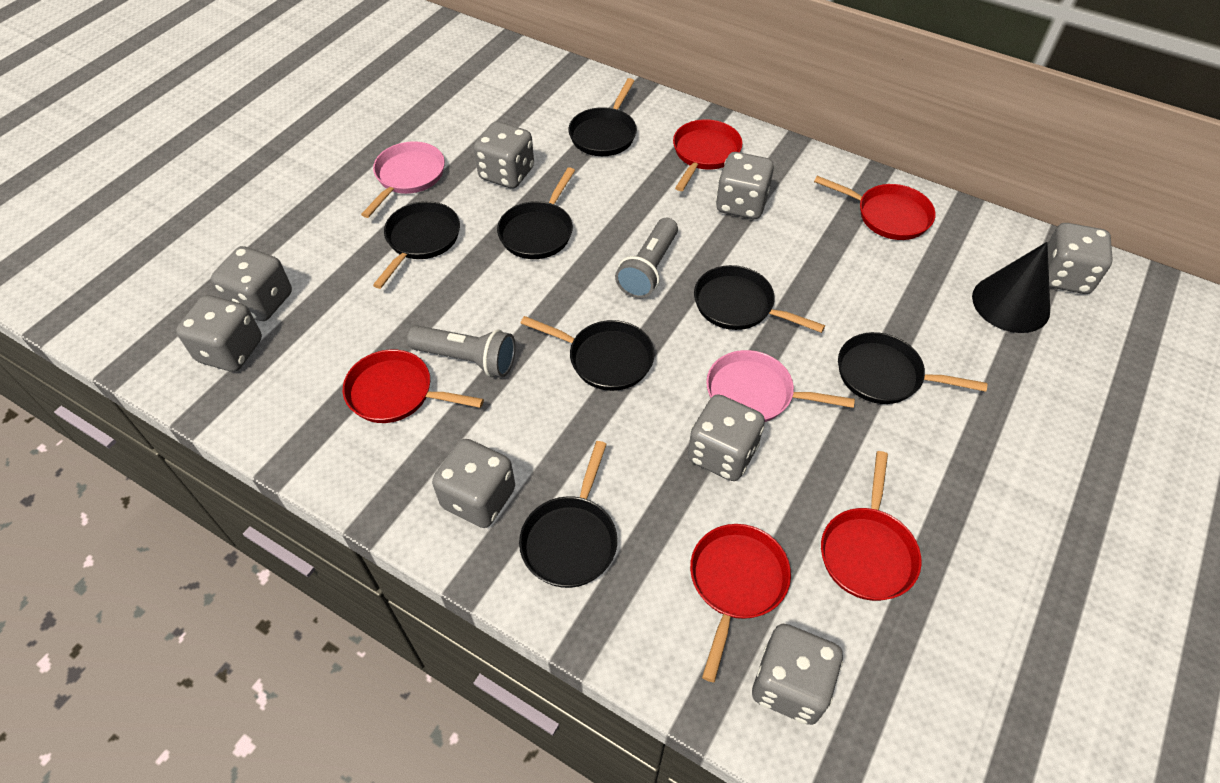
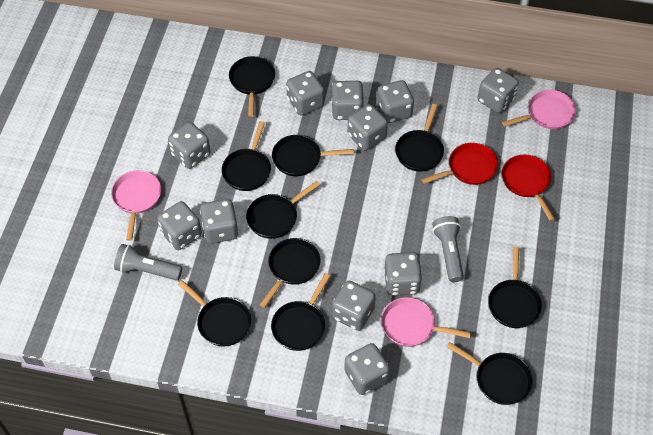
black cone: 1 -> 0
black pan: 7 -> 10
grey dice: 8 -> 11
pink pan: 2 -> 3
red pan: 5 -> 2

